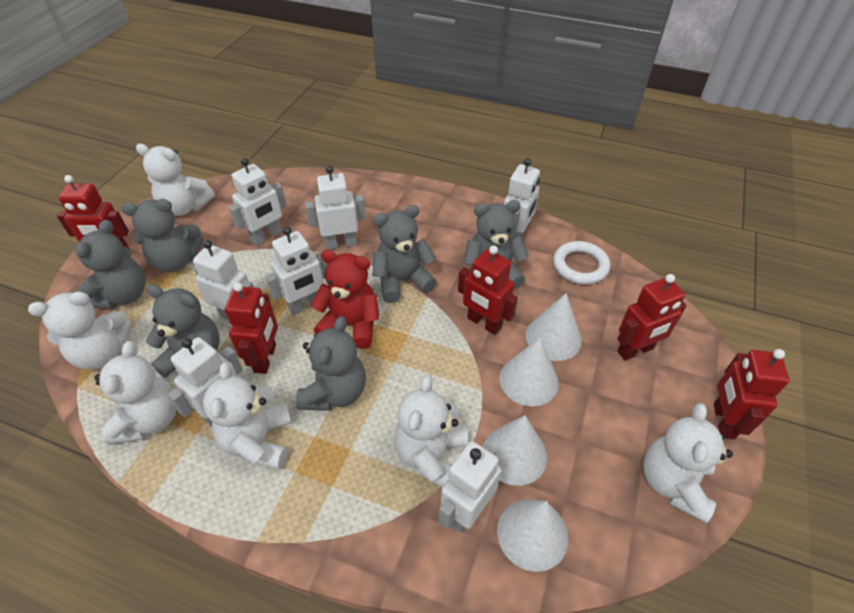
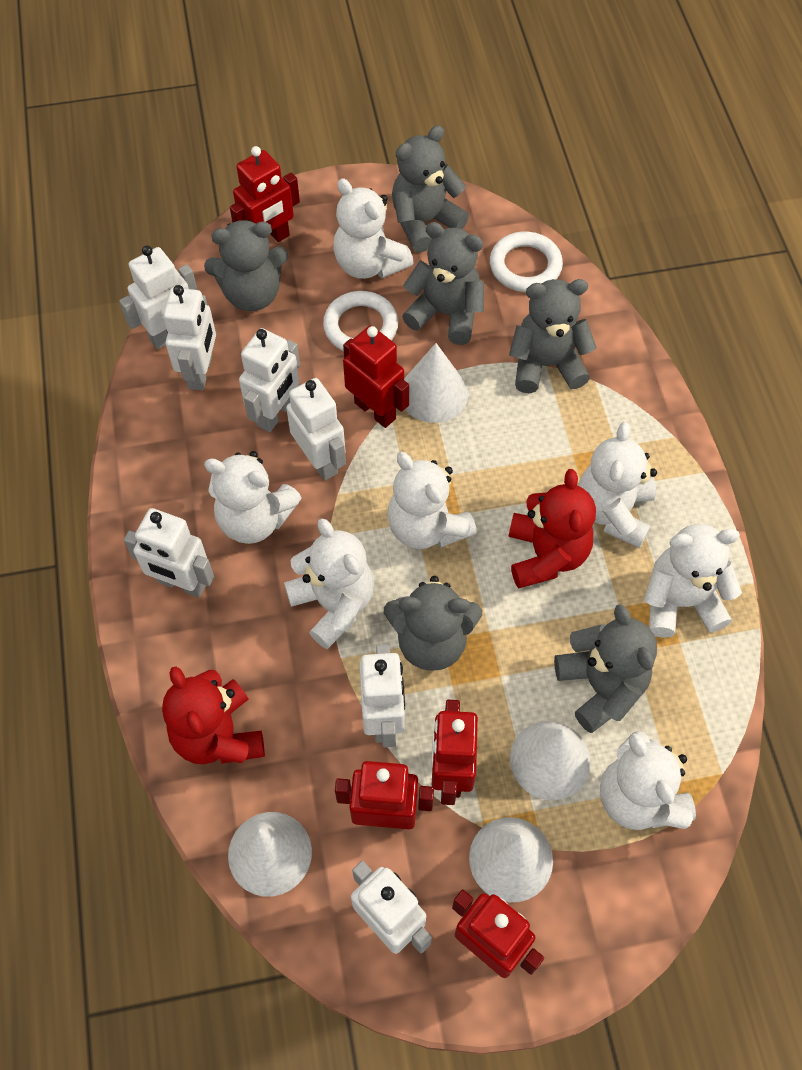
red teddy bear: 1 -> 2
white ring: 1 -> 2
white teddy bear: 6 -> 7

